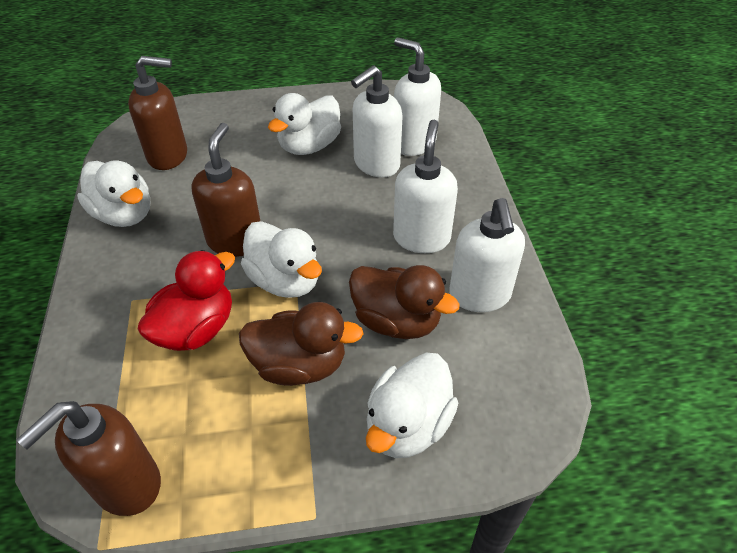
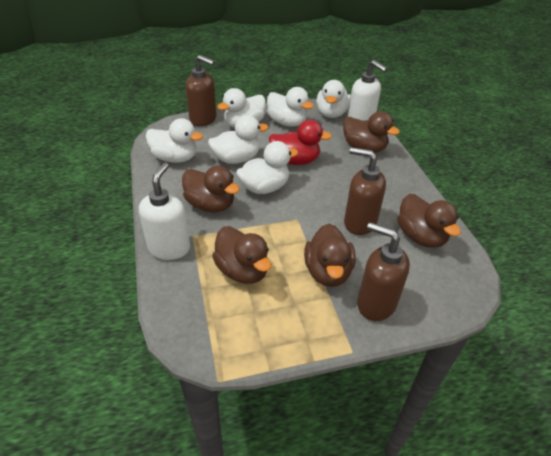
brown duck: 2 -> 5
white duck: 4 -> 6
white soap dispenser: 4 -> 2

